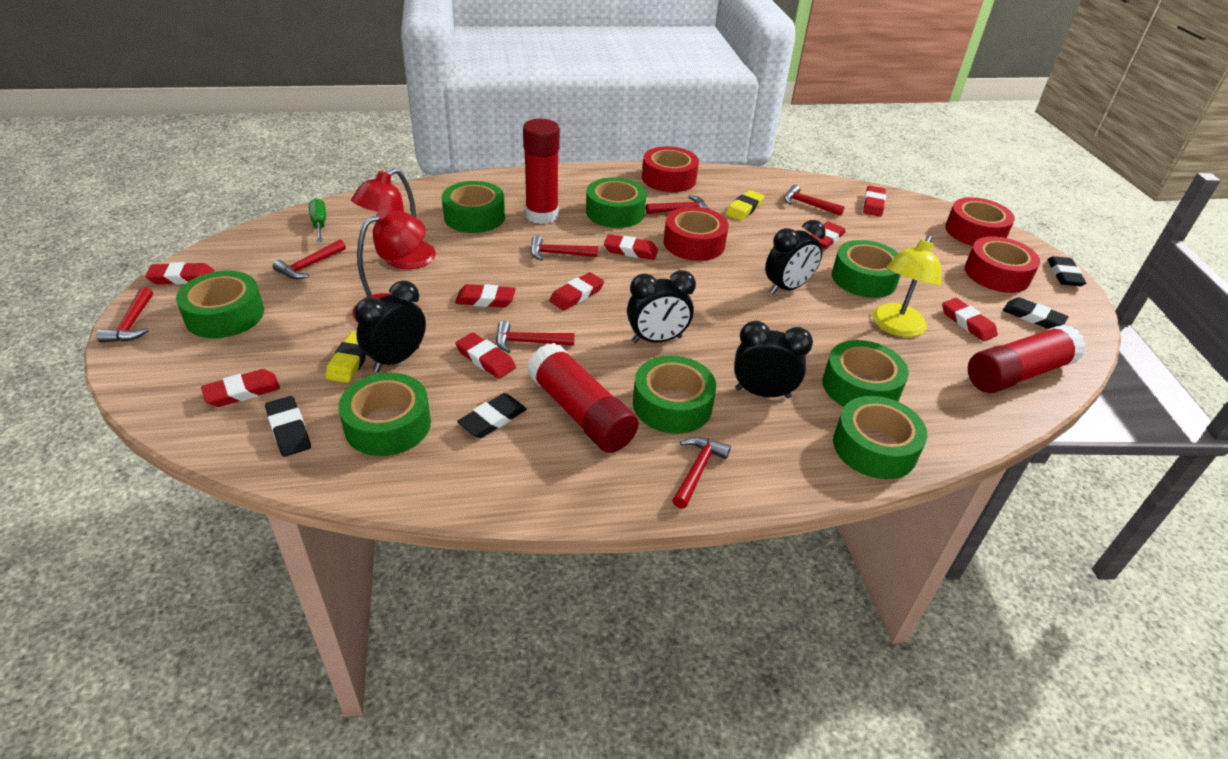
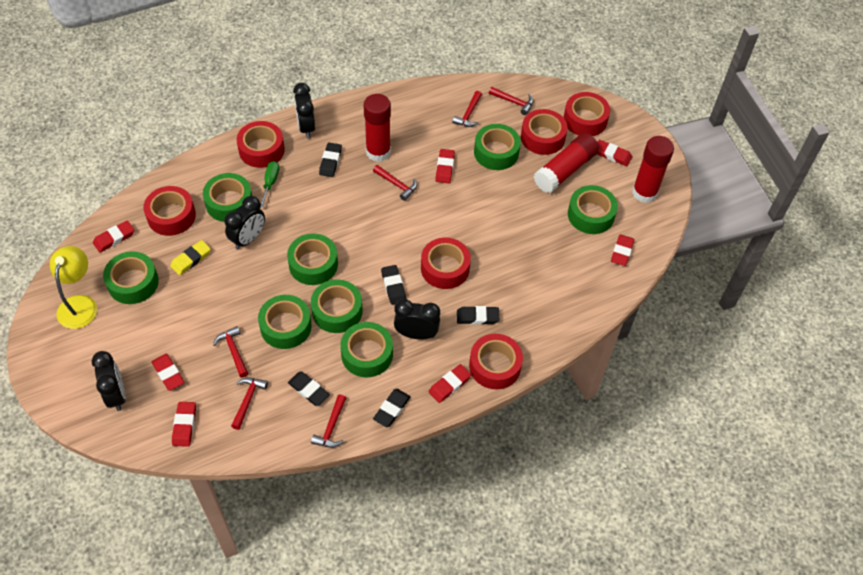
black eraser: 4 -> 5
red eraser: 9 -> 7
red hammer: 7 -> 6
red lamp: 2 -> 0
red tape: 4 -> 6
yellow eraser: 2 -> 1

